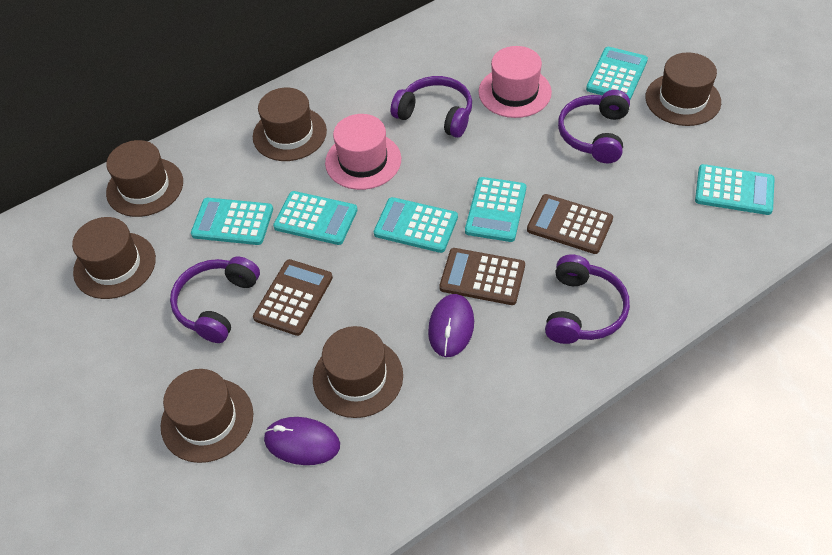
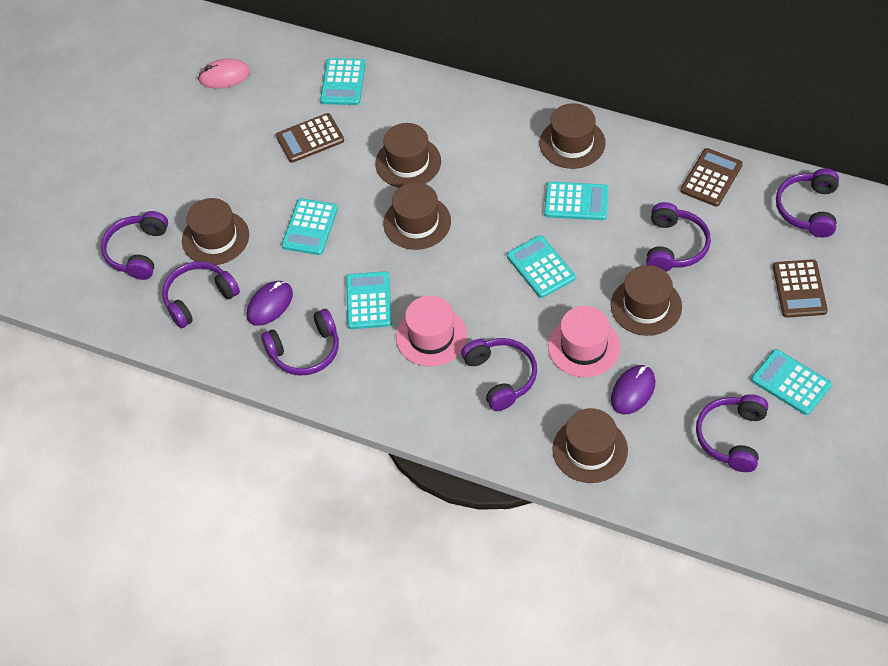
pink mouse: 0 -> 1
purple headphones: 4 -> 7

